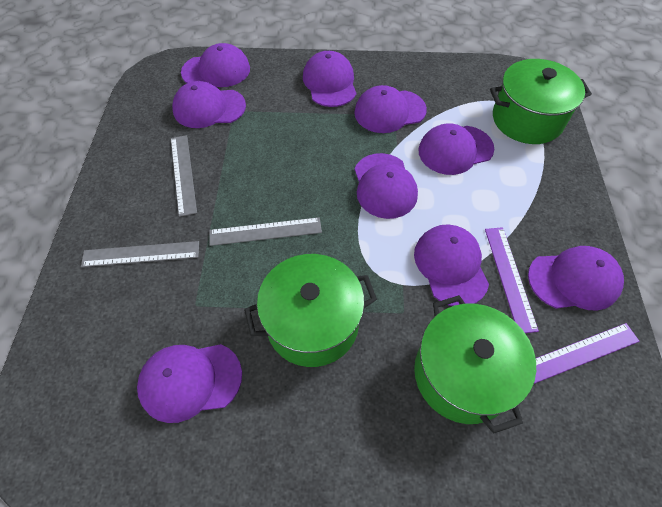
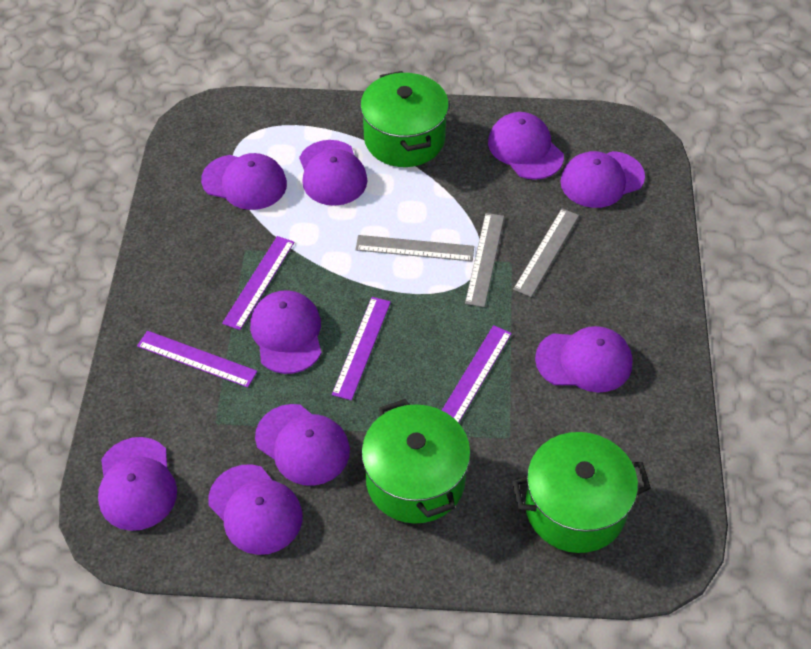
purple ruler: 2 -> 4

